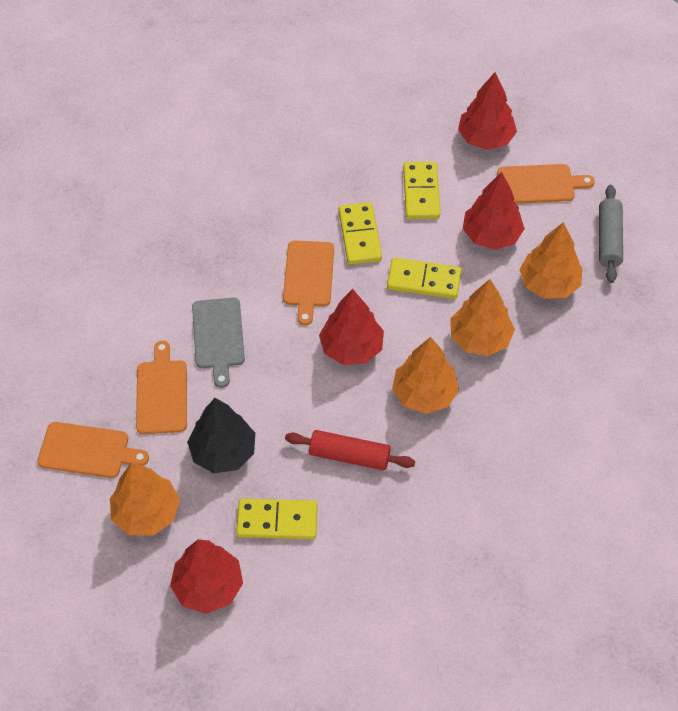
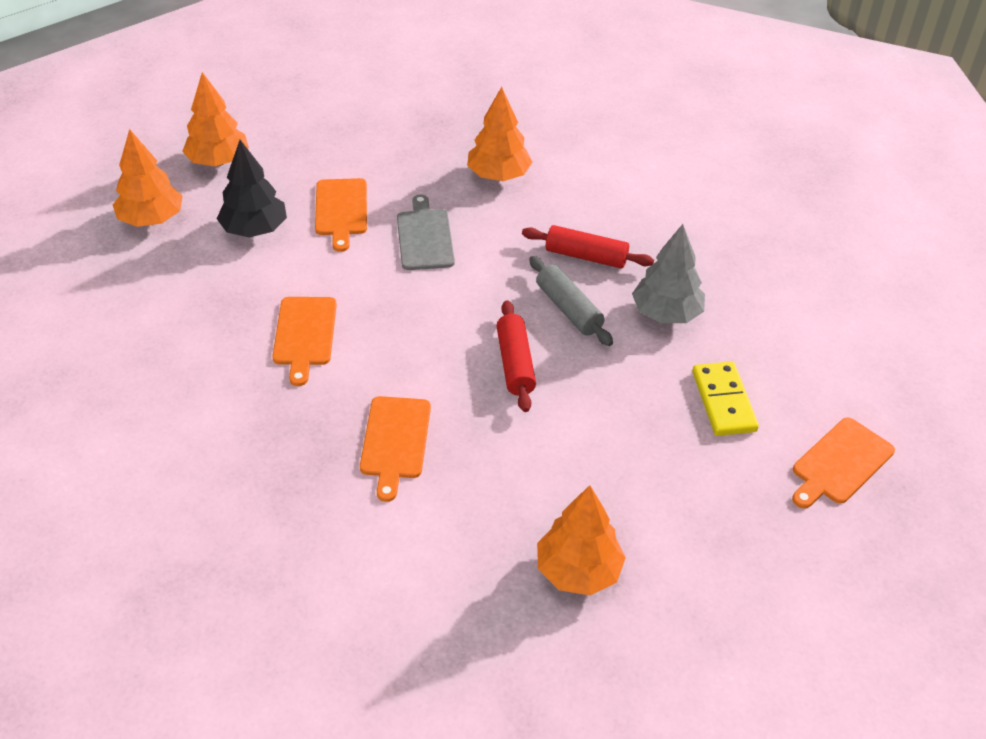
grey tree: 0 -> 1
red rolling pin: 1 -> 2
red tree: 4 -> 0
yellow domino: 4 -> 1

